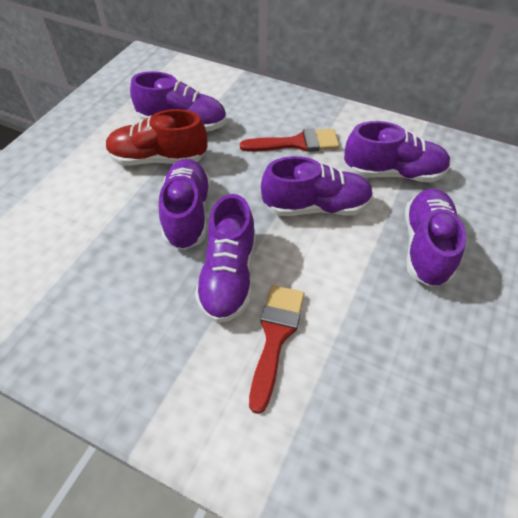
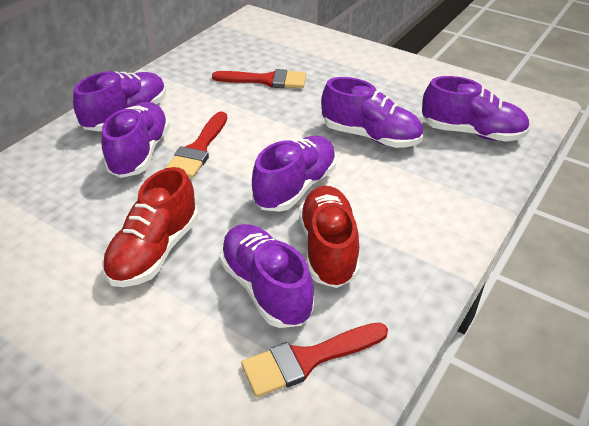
red brush: 2 -> 3
red shoe: 1 -> 2

